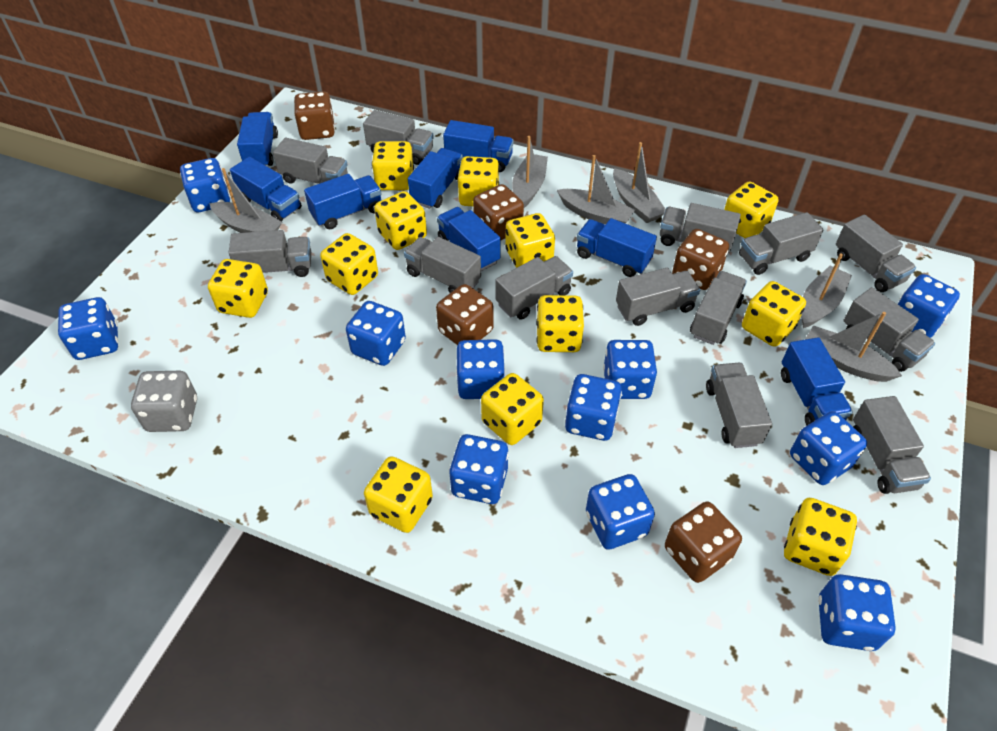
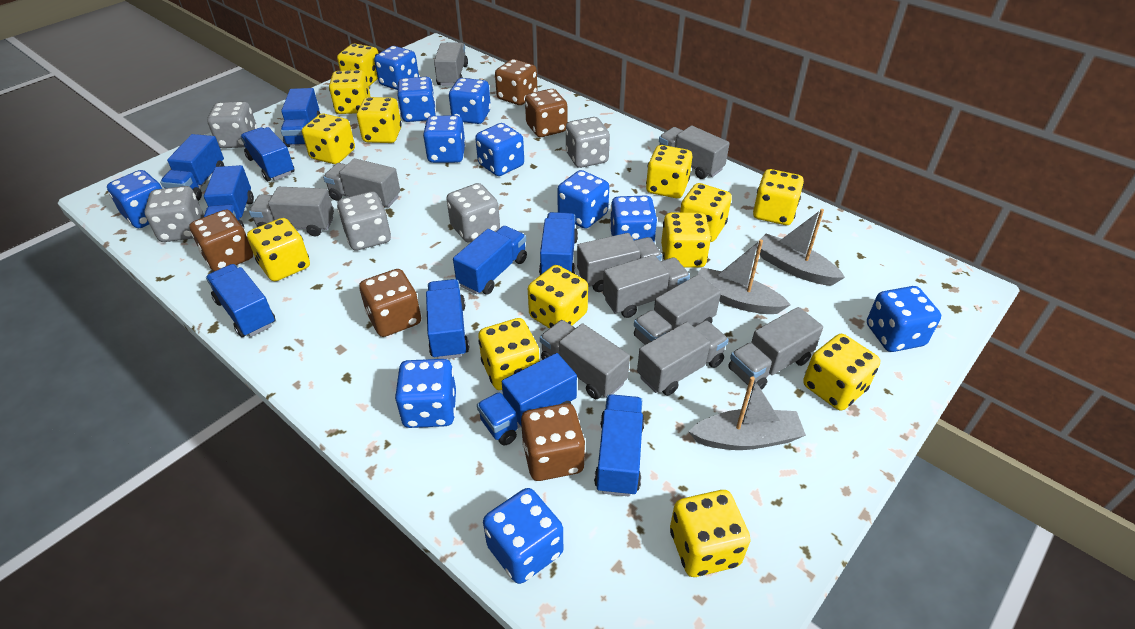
blue truck: 8 -> 10
grey boat: 6 -> 3
grey dice: 1 -> 5
grey truck: 13 -> 10
yellow dice: 12 -> 13

